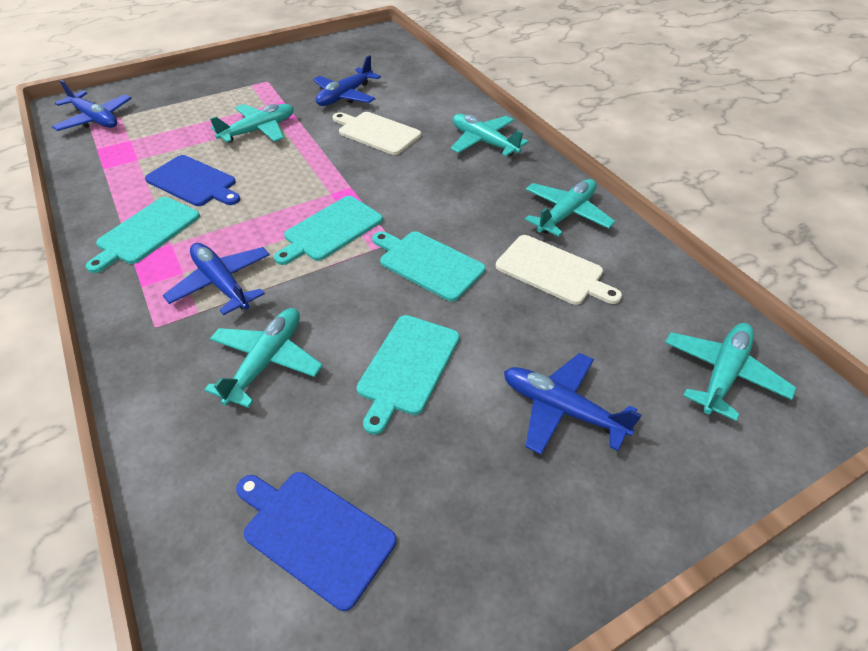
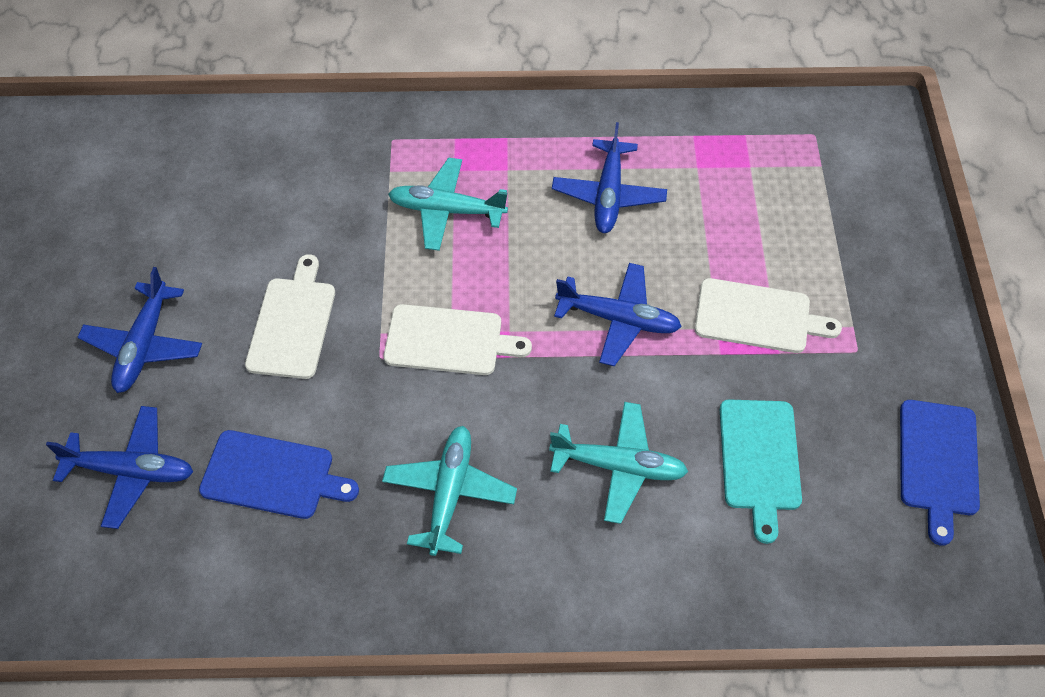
turquoise cutting board: 4 -> 1
turquoise plane: 5 -> 3
white cutting board: 2 -> 3

